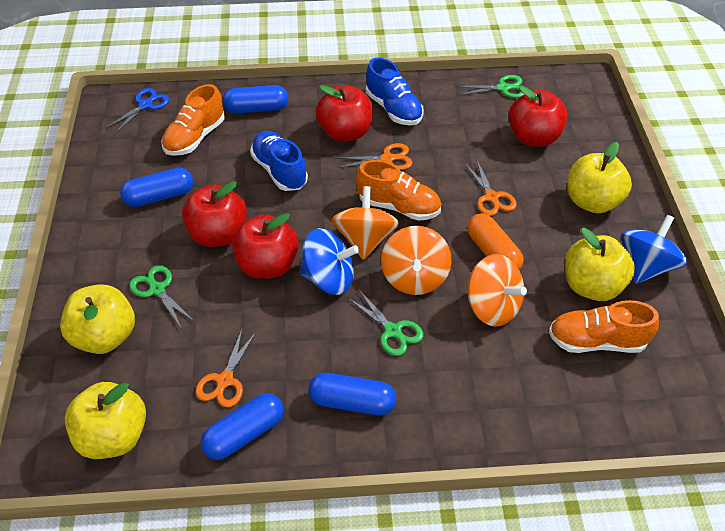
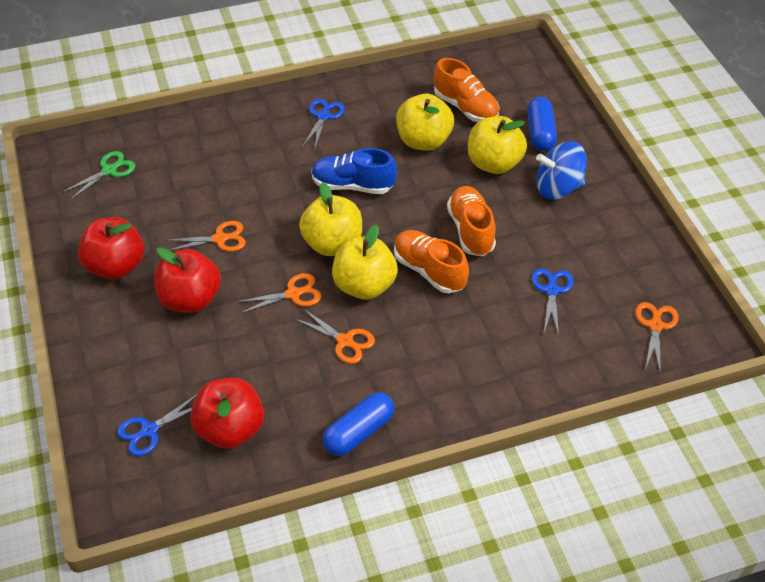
blue capsule: 4 -> 2
blue scissors: 1 -> 3
blue shoe: 2 -> 1
blue spinning top: 2 -> 1
green scissors: 3 -> 1
orange capsule: 1 -> 0
orange scissors: 3 -> 4
orange spinning top: 3 -> 0
red apple: 4 -> 3

